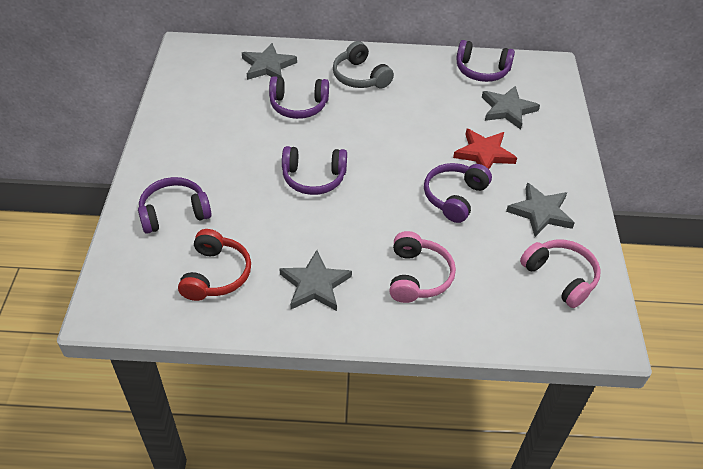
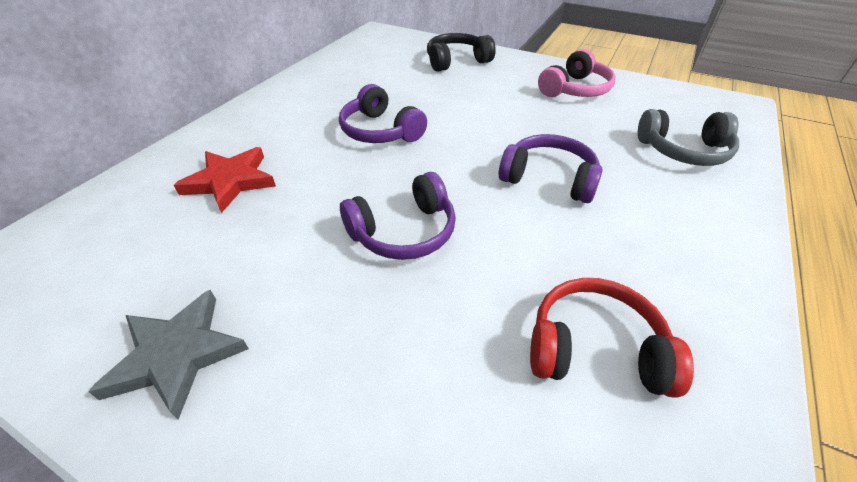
black headphones: 0 -> 1
grey star: 4 -> 1
pink headphones: 2 -> 1
purple headphones: 5 -> 3

